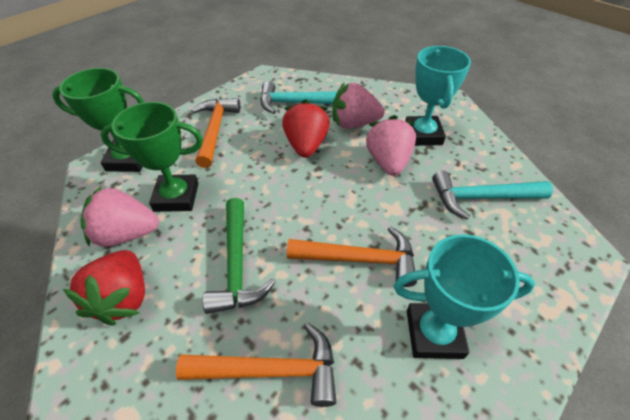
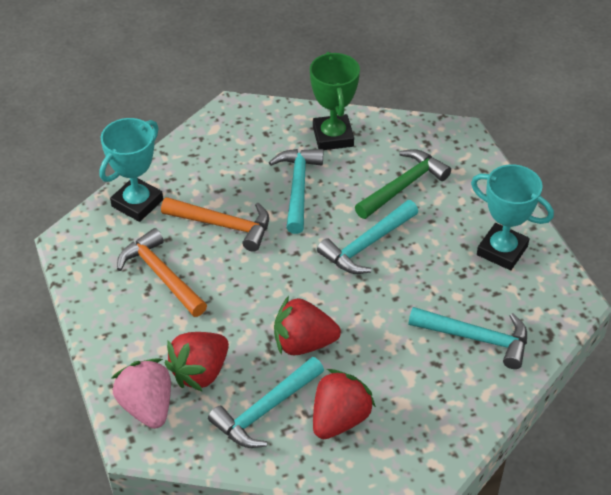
green trophy: 2 -> 1
orange hammer: 3 -> 2
pink strawberry: 3 -> 1
red strawberry: 2 -> 3
turquoise hammer: 2 -> 4

